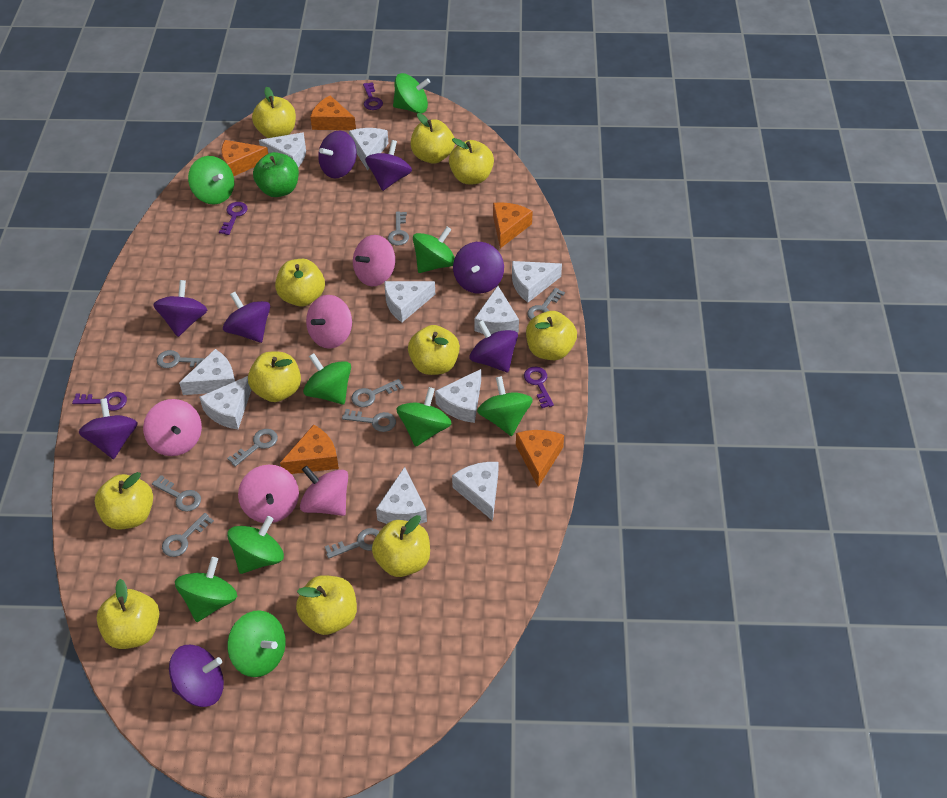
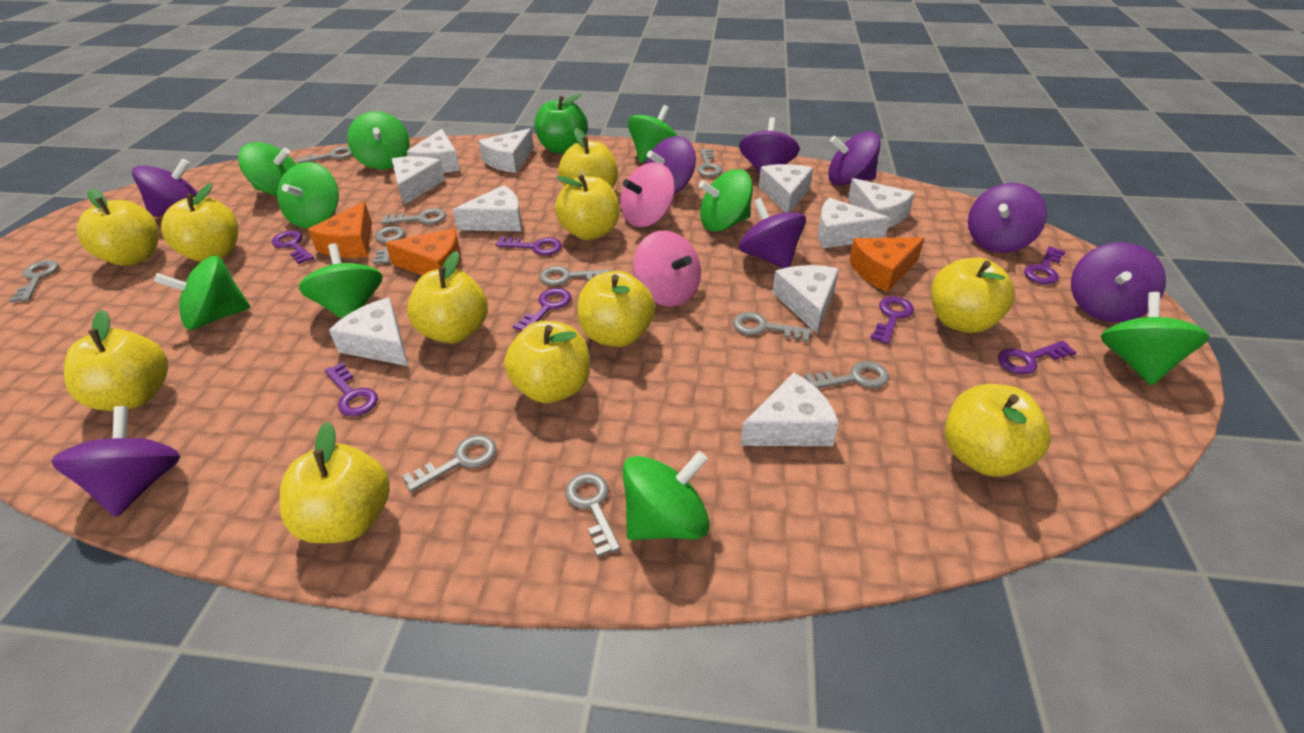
grey key: 9 -> 10
orange cheese: 5 -> 3
pink spinning top: 5 -> 2
purple key: 4 -> 7

